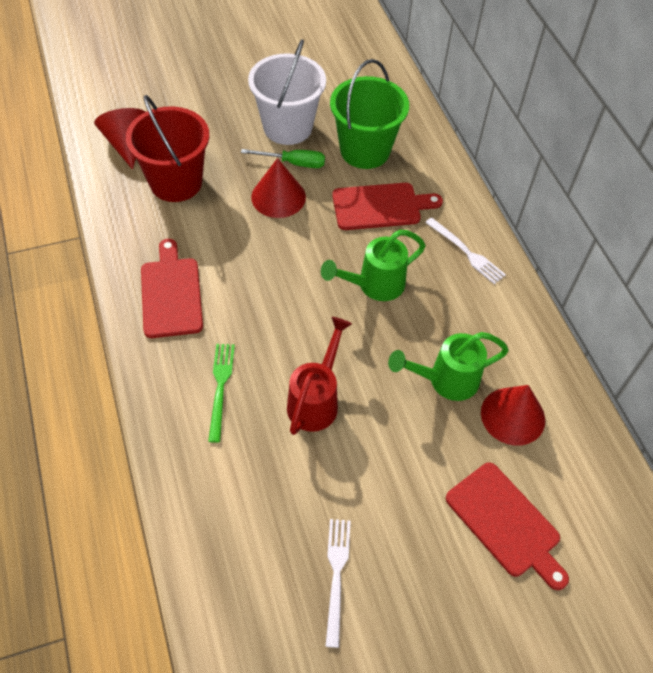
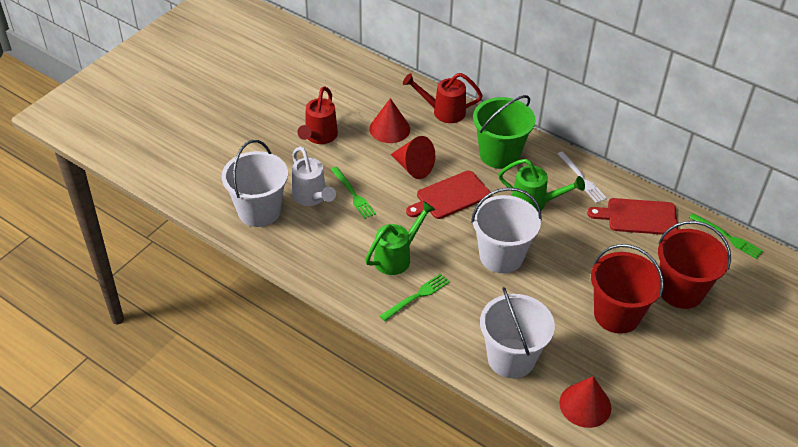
green fork: 1 -> 3
green screwdriver: 1 -> 0
red bucket: 1 -> 2
red cutting board: 3 -> 2
red watering can: 1 -> 2
white bucket: 1 -> 3
white fork: 2 -> 1
white watering can: 0 -> 1

